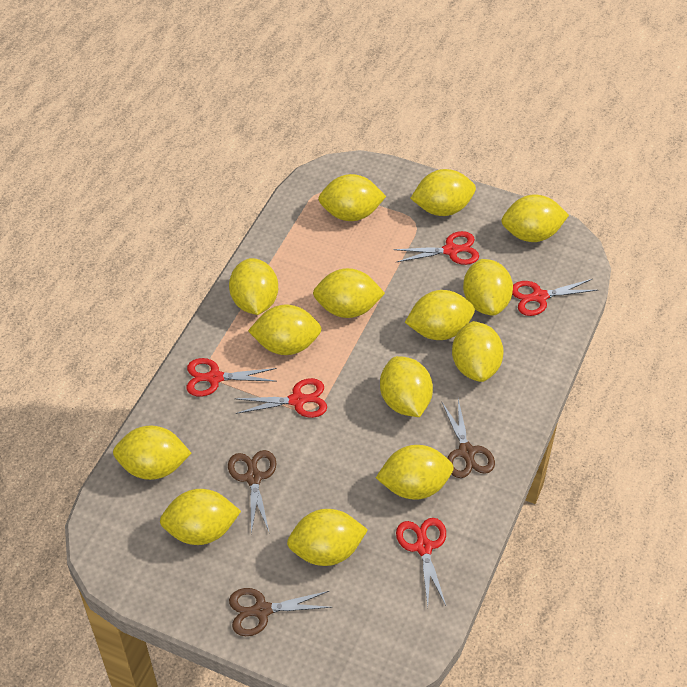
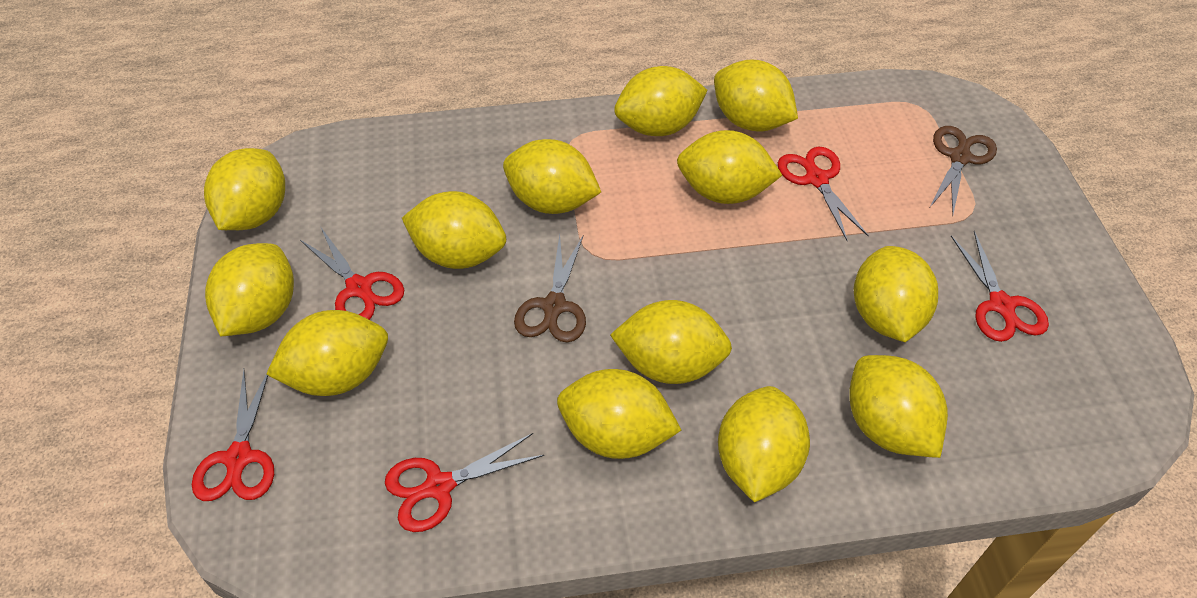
brown scissors: 3 -> 2
yellow lemon: 14 -> 13

